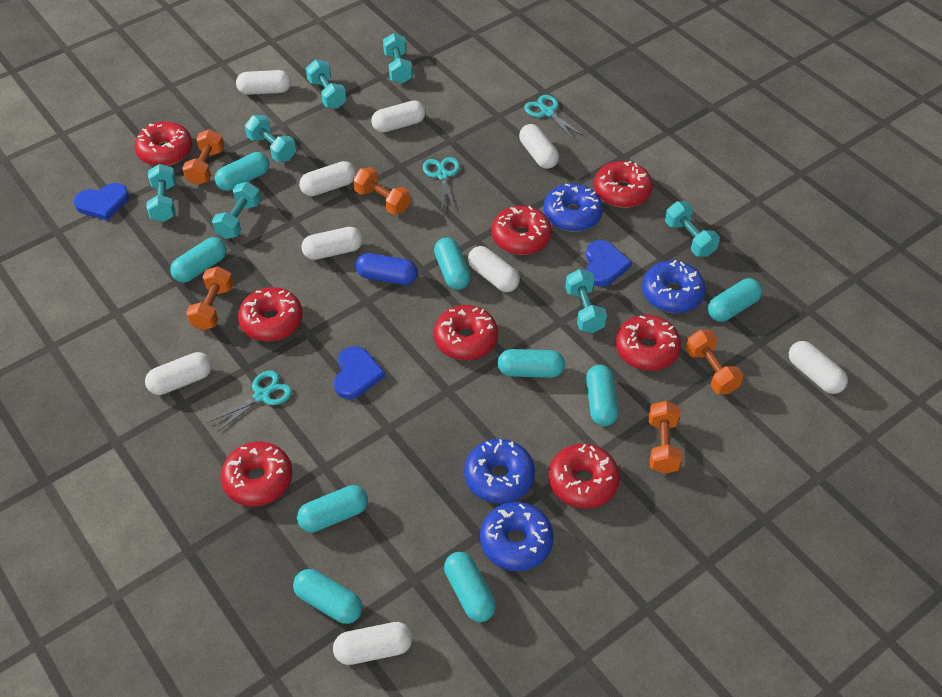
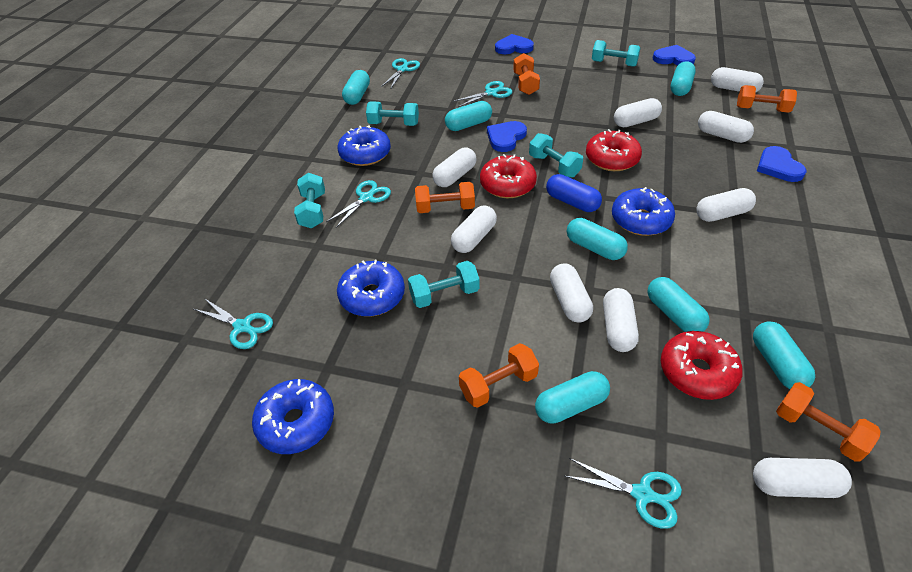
blue heart: 3 -> 4
red donut: 8 -> 3
turquoise capsule: 9 -> 7
turquoise dumbbell: 7 -> 5
turquoise scissors: 3 -> 5

